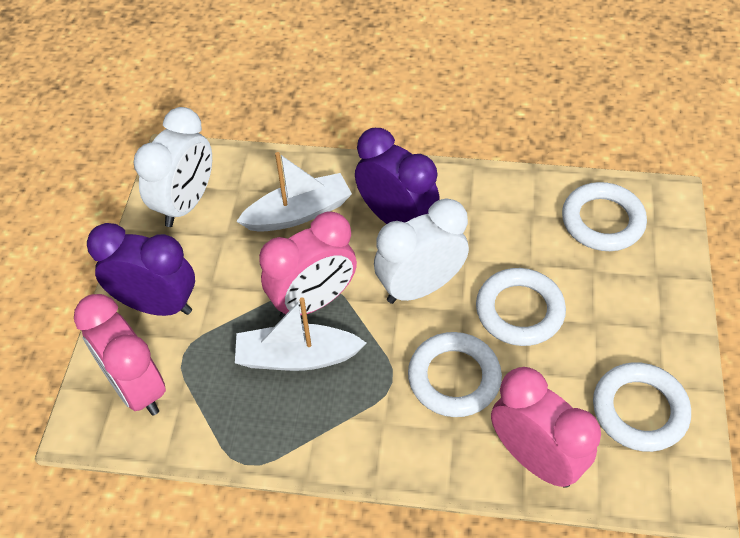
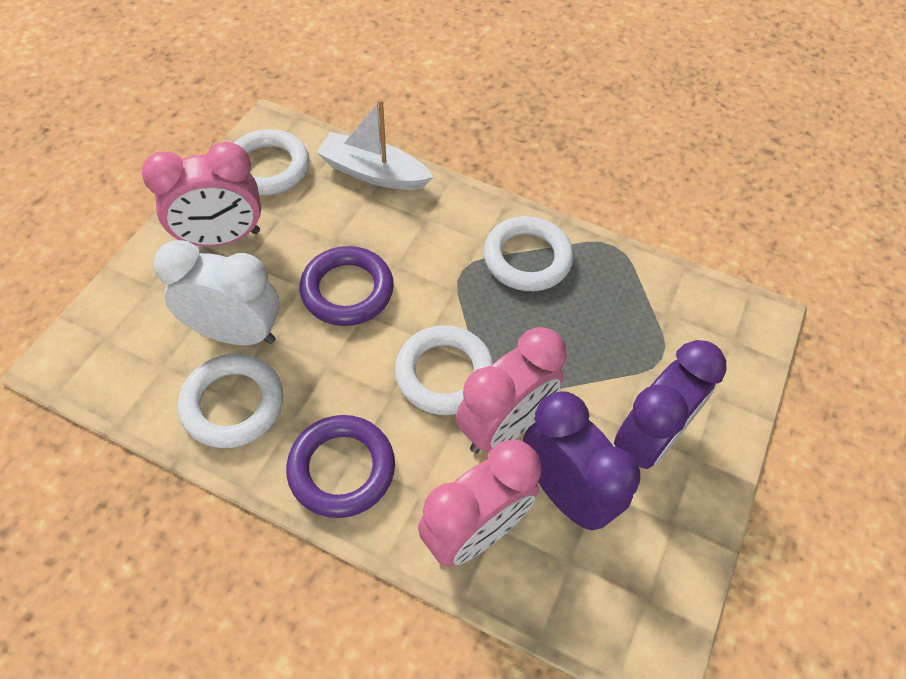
purple ring: 0 -> 2
white boat: 2 -> 1
white clock: 2 -> 1

